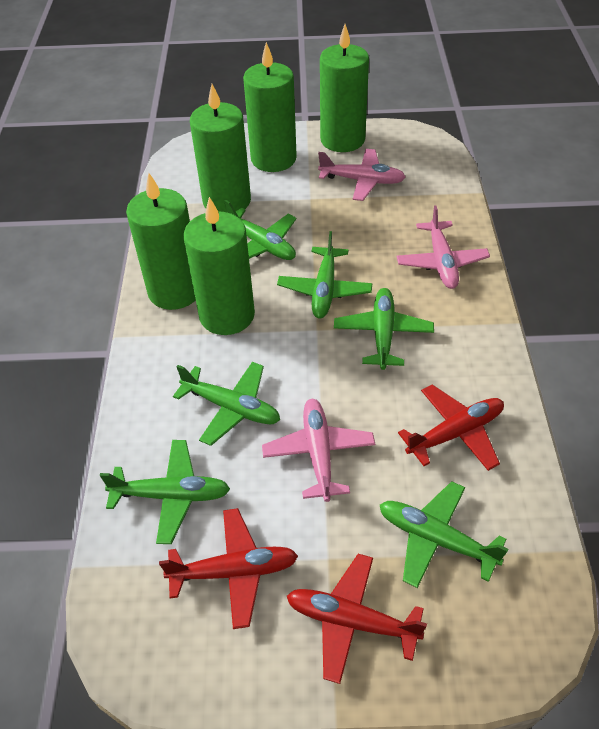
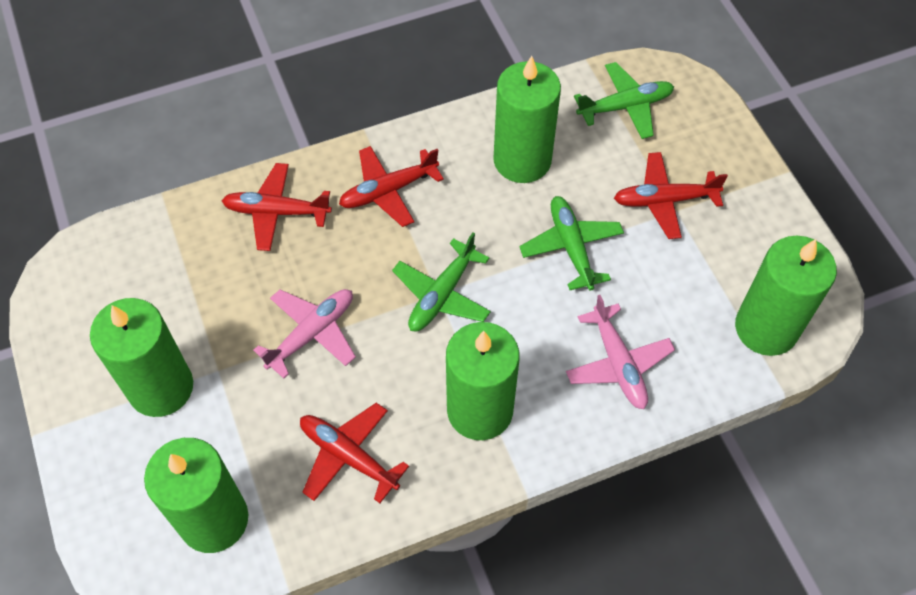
green plane: 6 -> 3
pink plane: 3 -> 2
red plane: 3 -> 4

